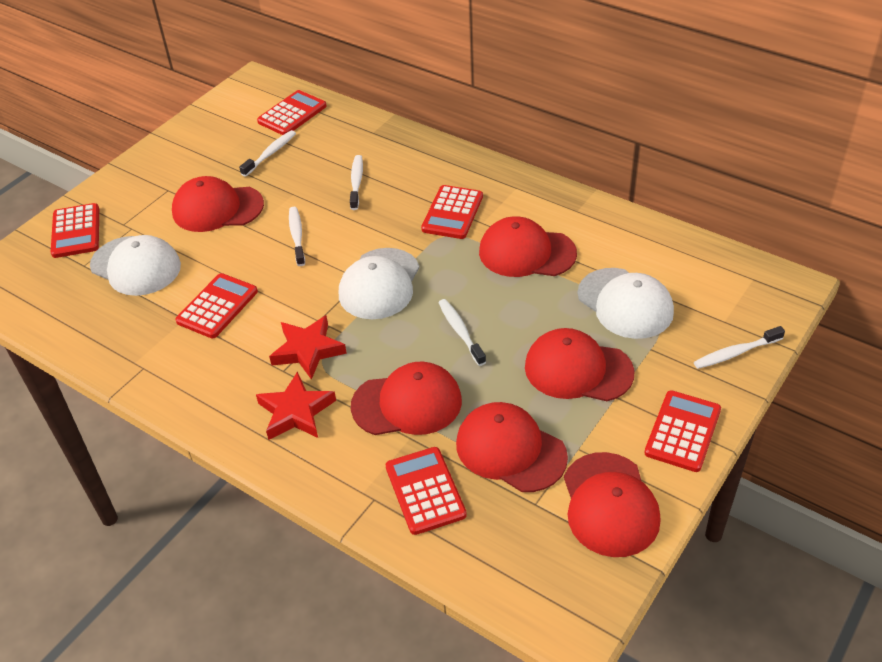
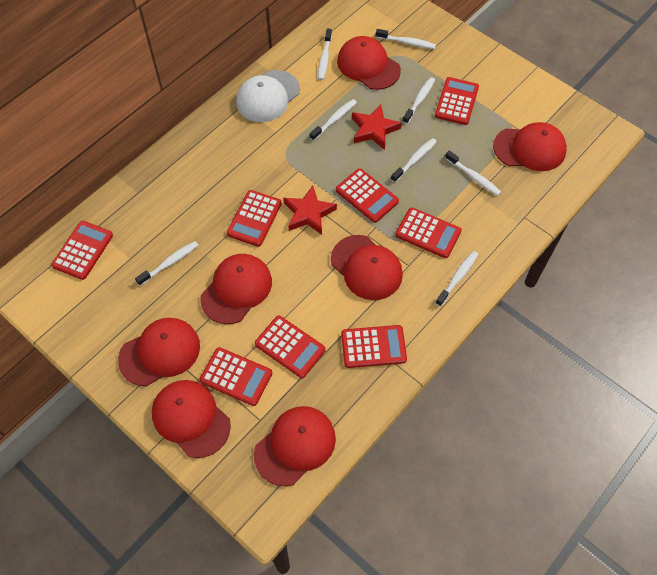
red calculator: 6 -> 8
red cap: 6 -> 7
white cap: 3 -> 1
white toothbrush: 5 -> 8

